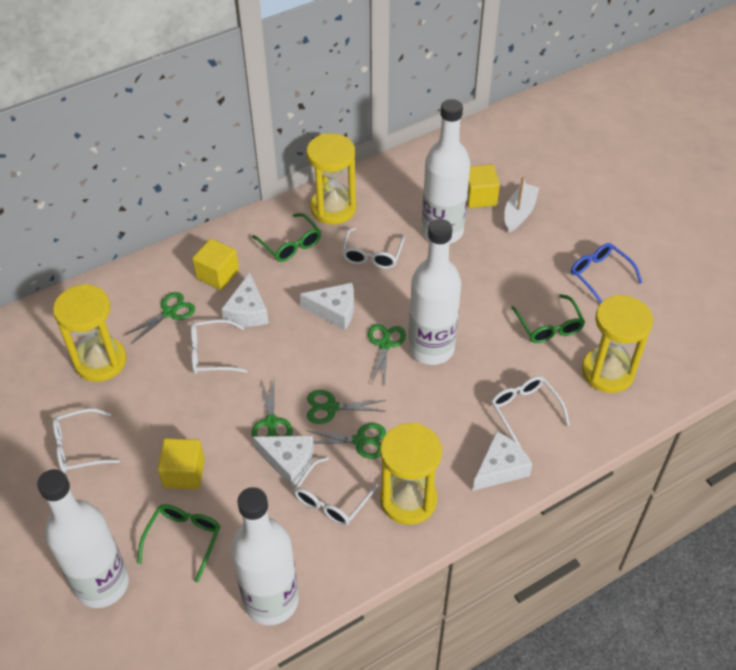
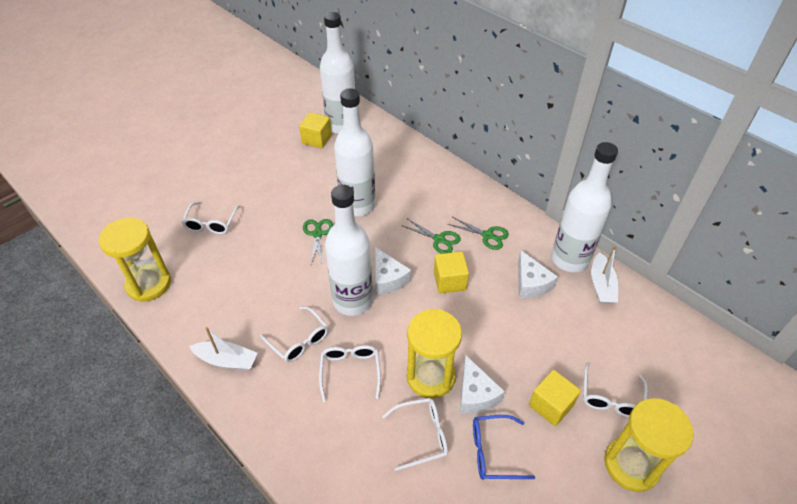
green glasses: 3 -> 0
green scissors: 5 -> 3
white boat: 1 -> 2
white cheese: 4 -> 3
yellow hourglass: 4 -> 3

